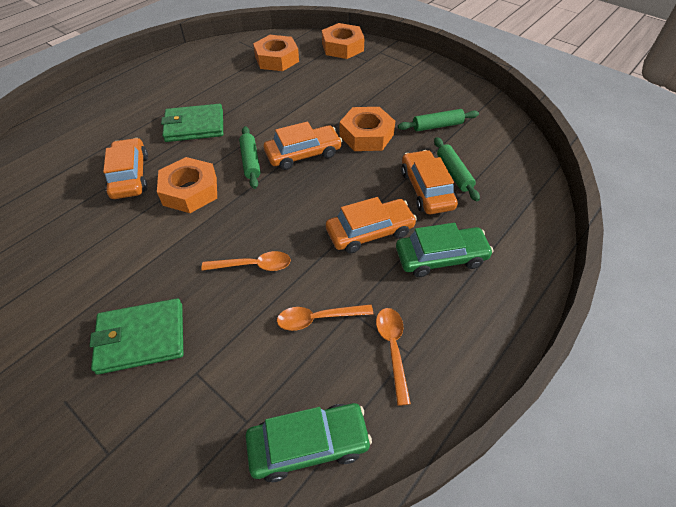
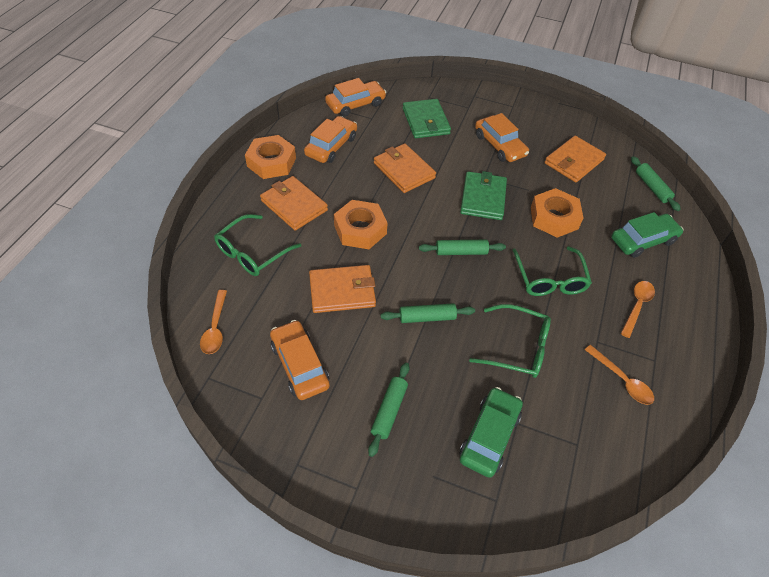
green glasses: 0 -> 3
green rolling pin: 3 -> 4
orange nut: 4 -> 3
orange wallet: 0 -> 4

